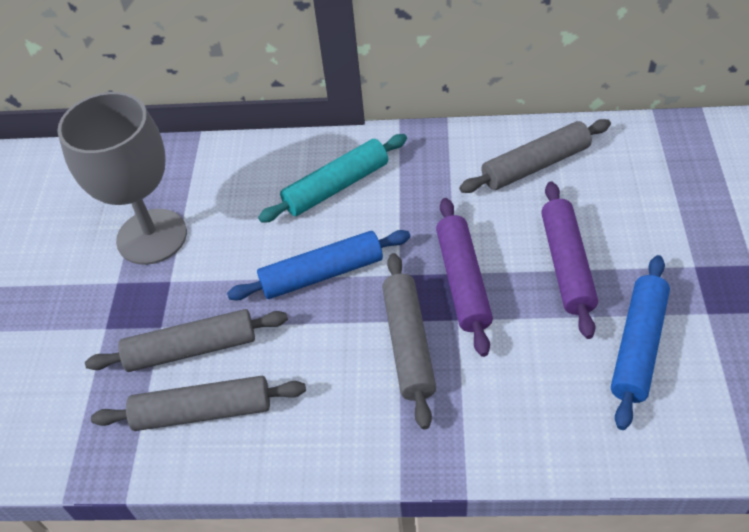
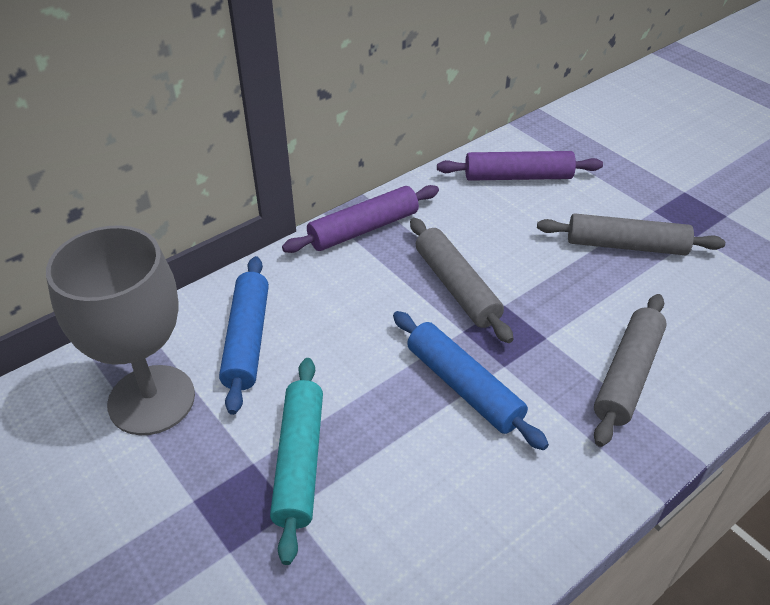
grey rolling pin: 4 -> 3

